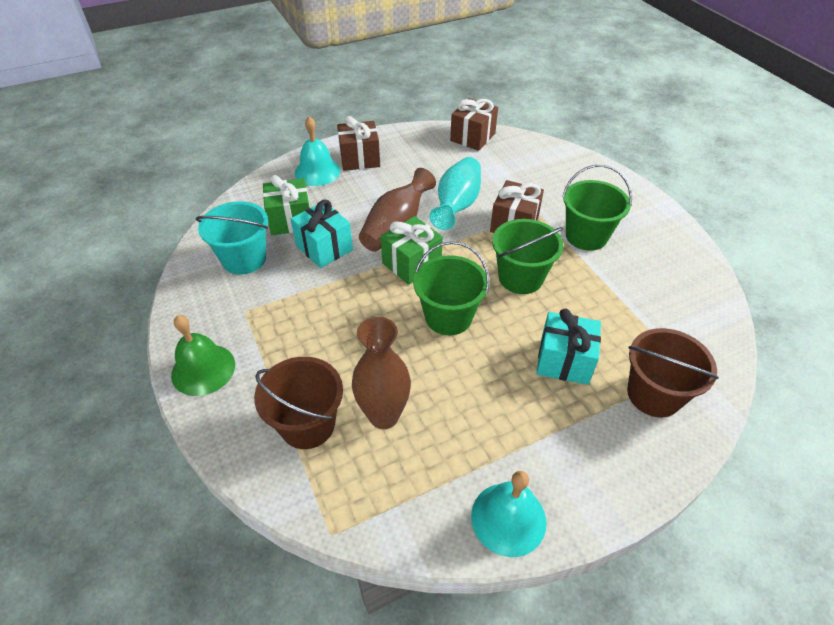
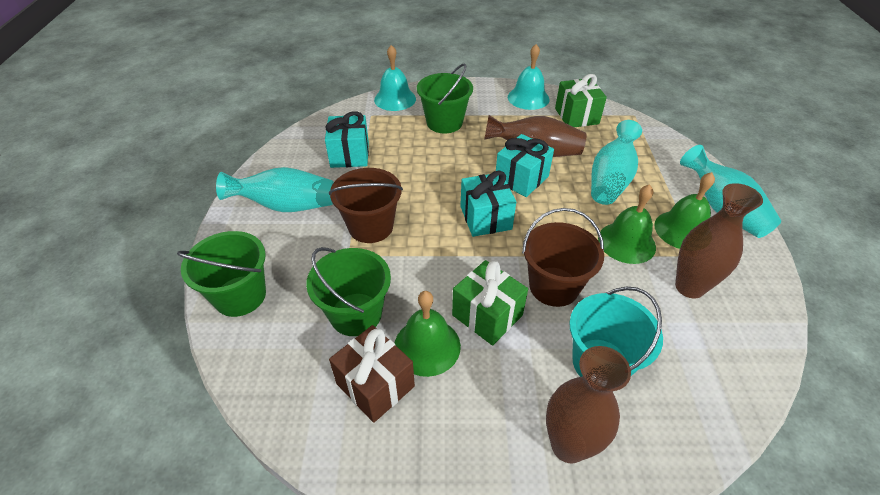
brown gift: 3 -> 1
brown vase: 2 -> 3
green bell: 1 -> 3
turquoise gift: 2 -> 3
turquoise vase: 1 -> 3

